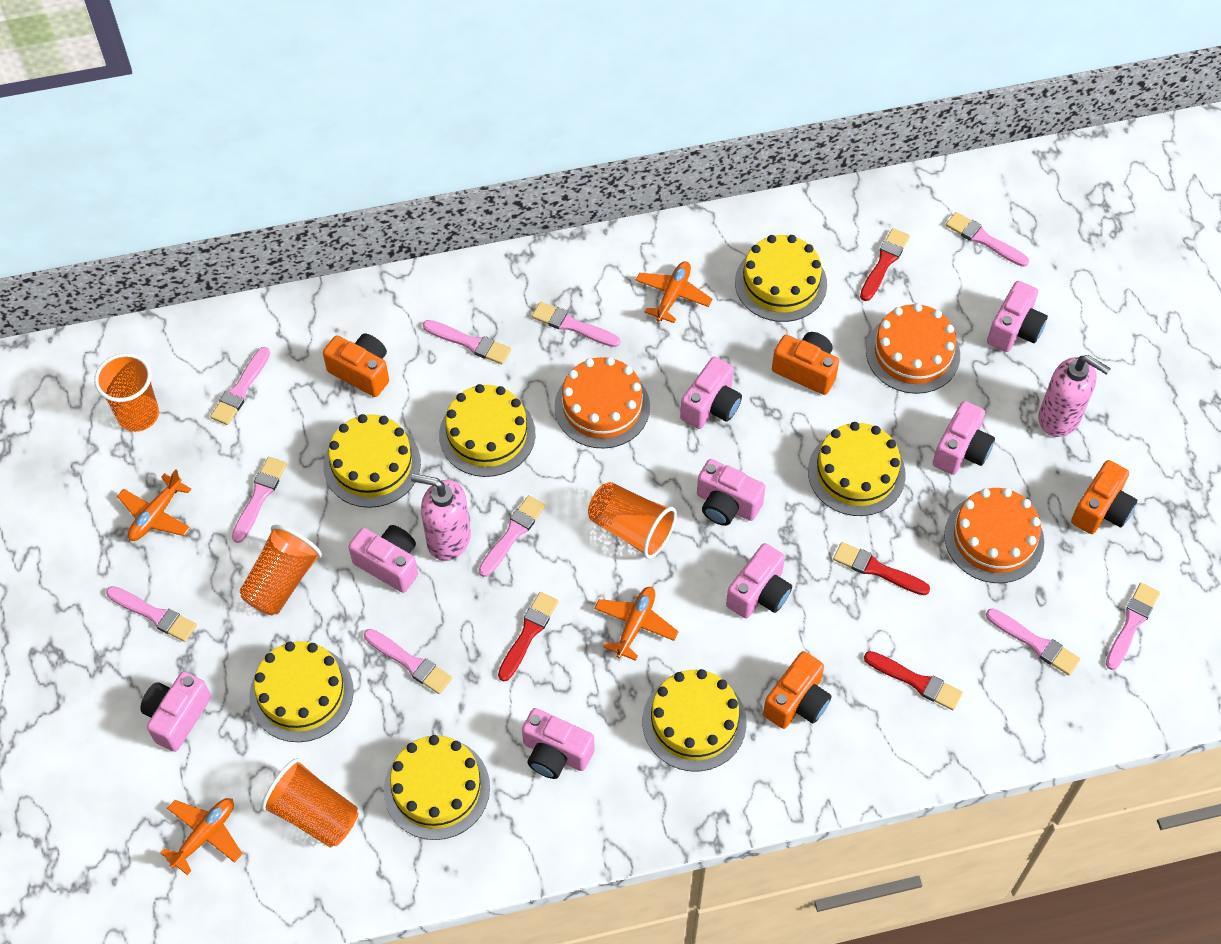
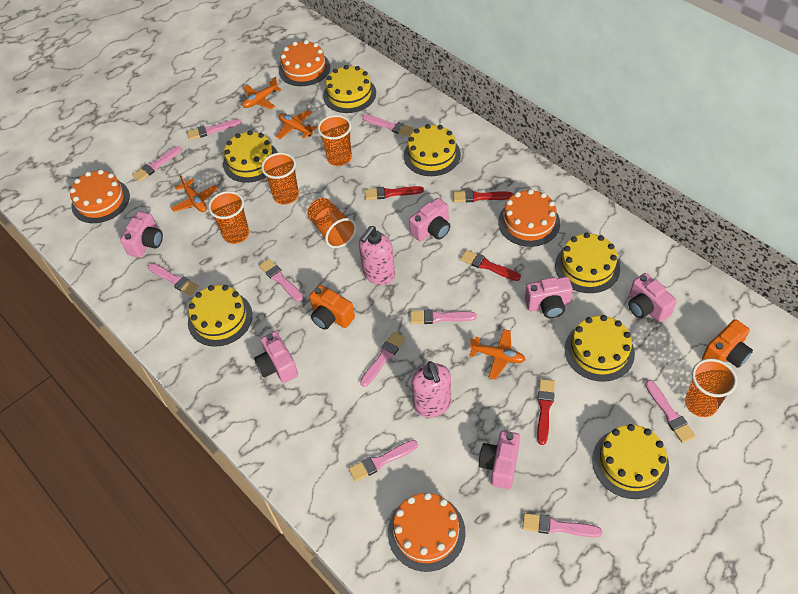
orange cake: 3 -> 4
orange camera: 4 -> 2
orange cup: 4 -> 5
pink camera: 8 -> 6

